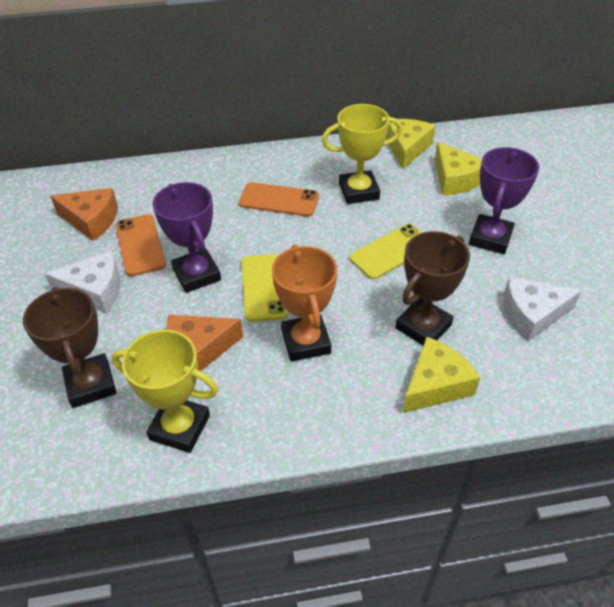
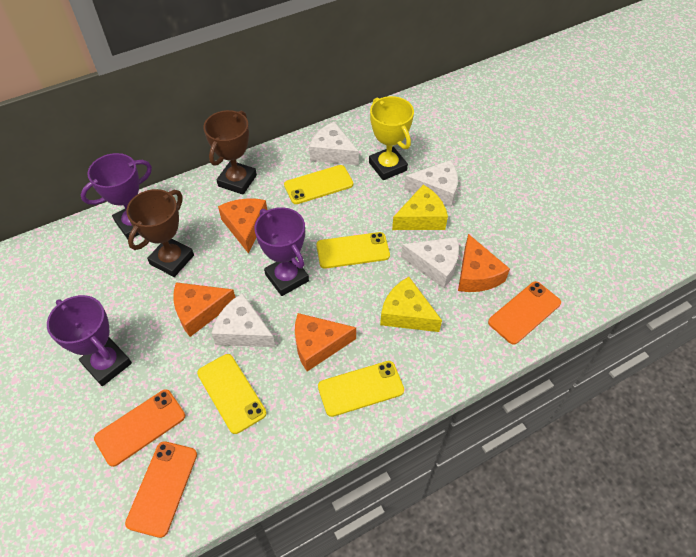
orange cheese: 2 -> 4
orange phone: 2 -> 3
orange trophy: 1 -> 0
purple trophy: 2 -> 3
white cheese: 2 -> 4
yellow cheese: 3 -> 2
yellow phone: 2 -> 4
yellow trophy: 2 -> 1

